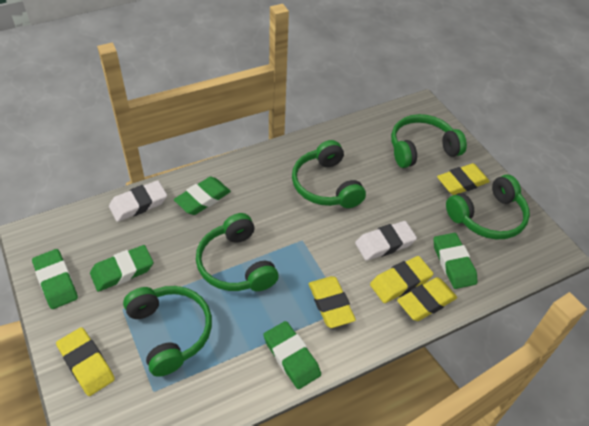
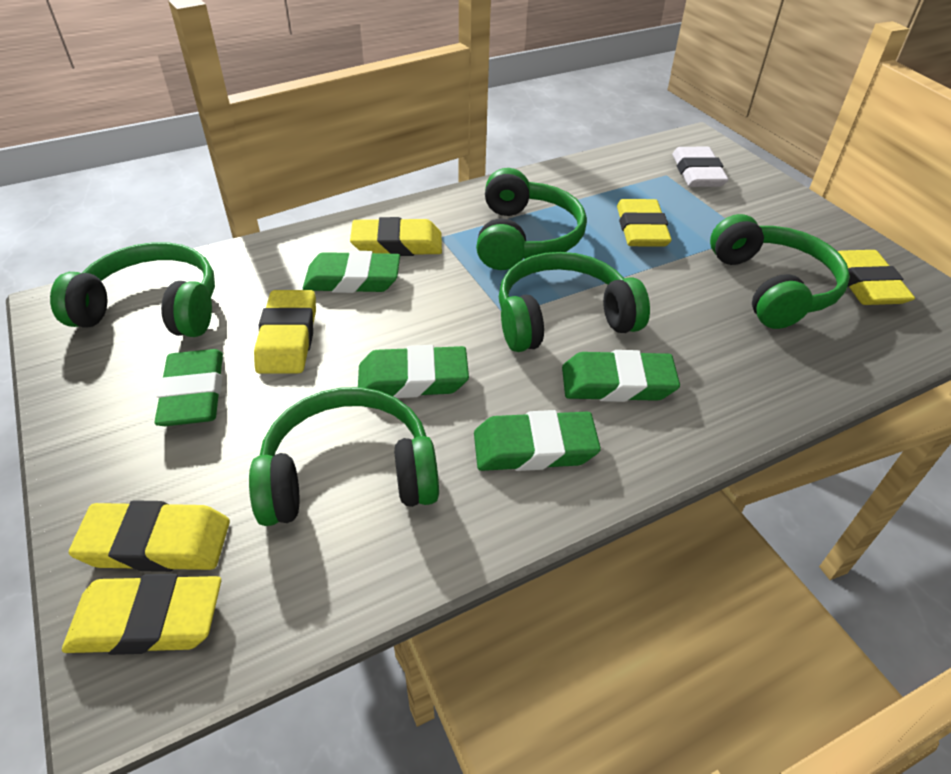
white eraser: 2 -> 1
yellow eraser: 5 -> 6

